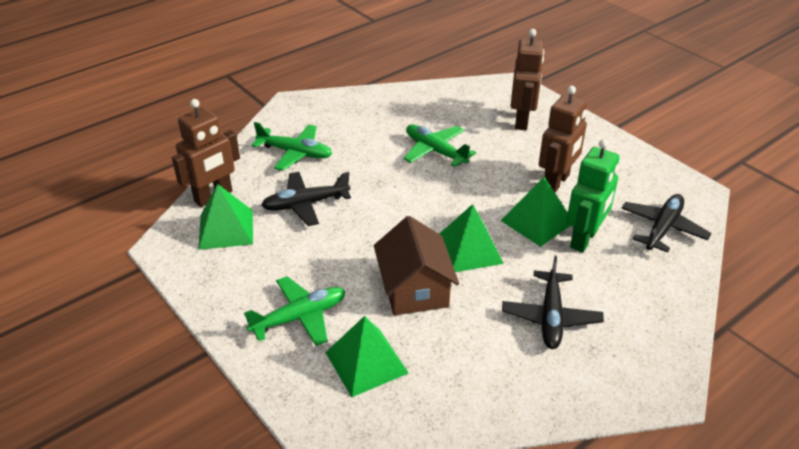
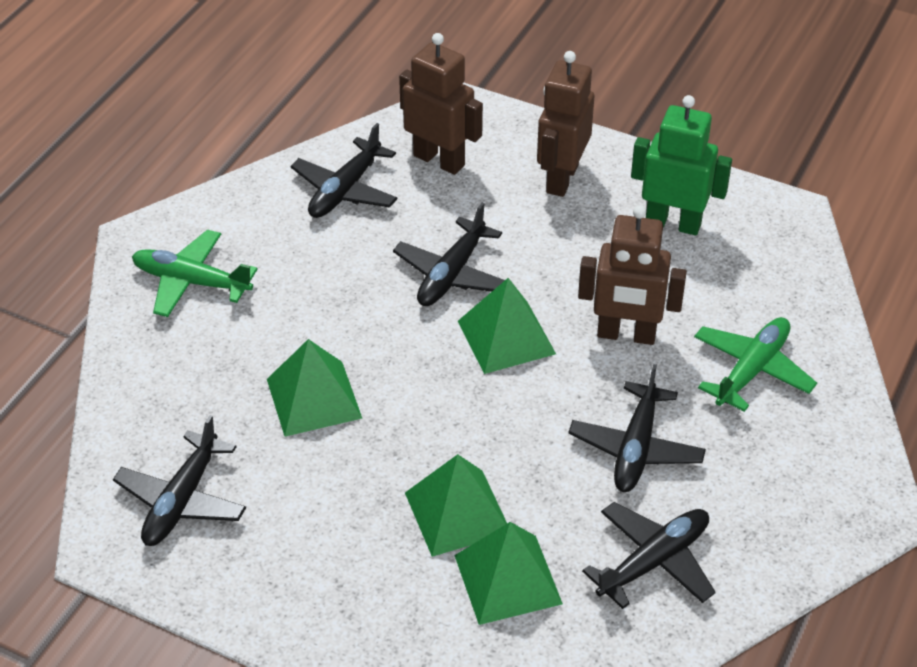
black plane: 3 -> 5
brown house: 1 -> 0
green plane: 3 -> 2

